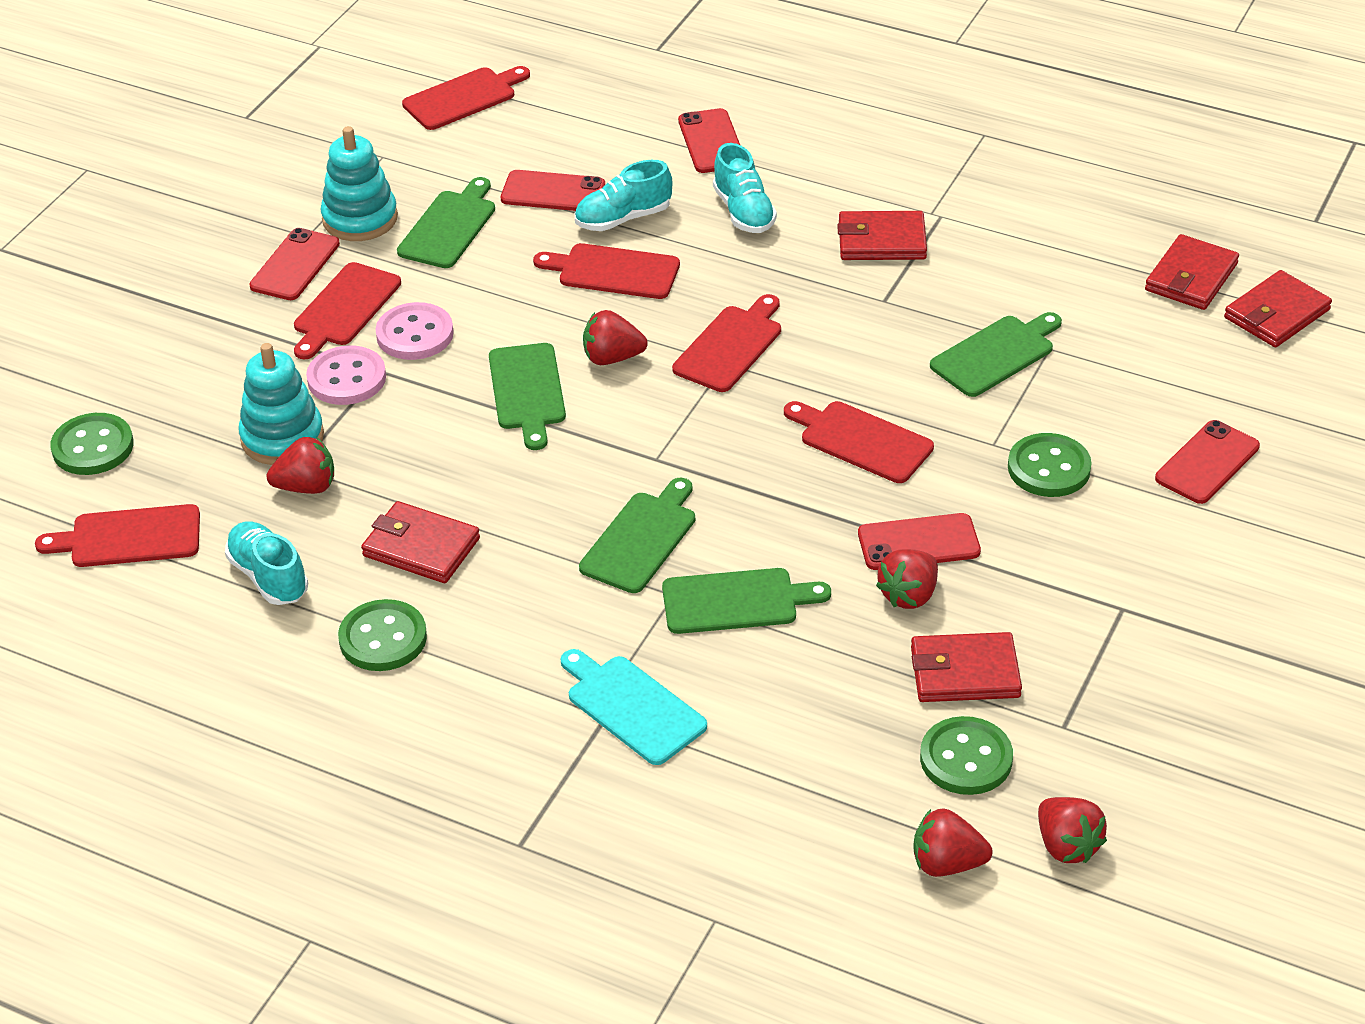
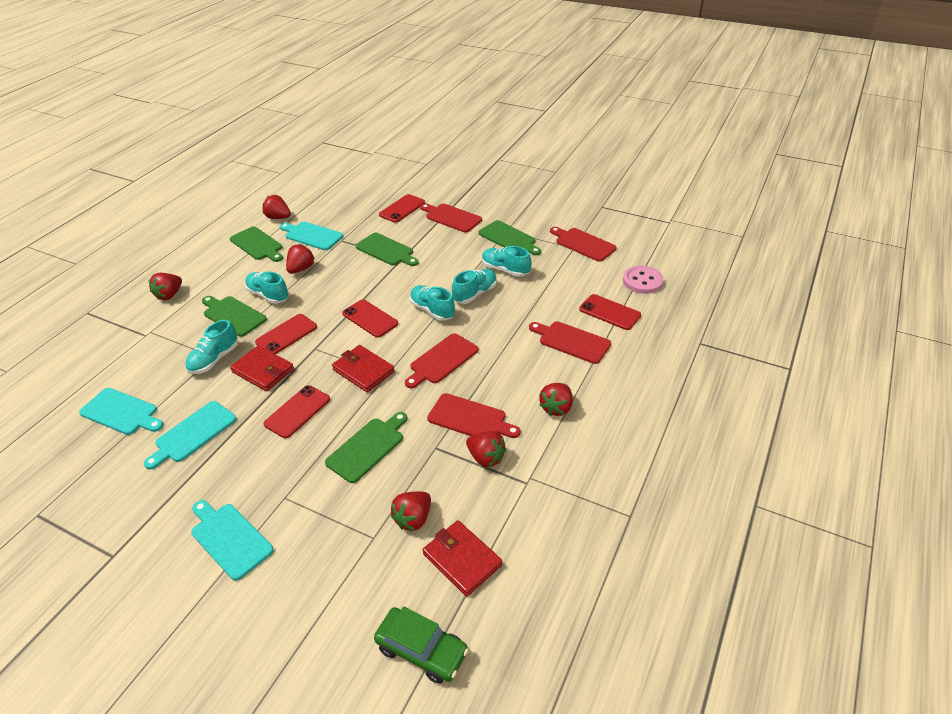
green button: 4 -> 0
green car: 0 -> 1
pink button: 2 -> 1
red cutting board: 6 -> 5
red strawberry: 5 -> 6
red wallet: 5 -> 3
turquoise cutting board: 1 -> 4
turquoise shoe: 3 -> 5
turquoise stacking toy: 2 -> 0

